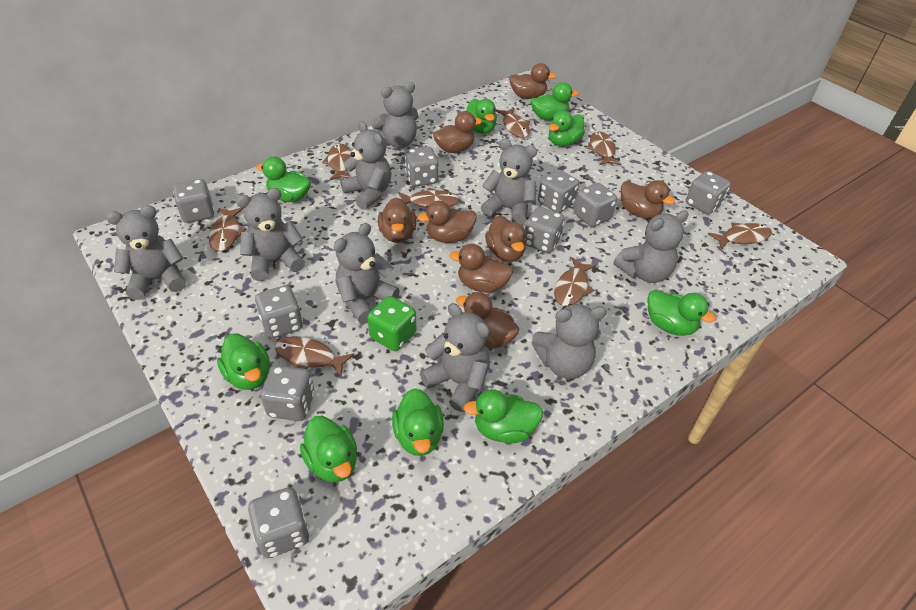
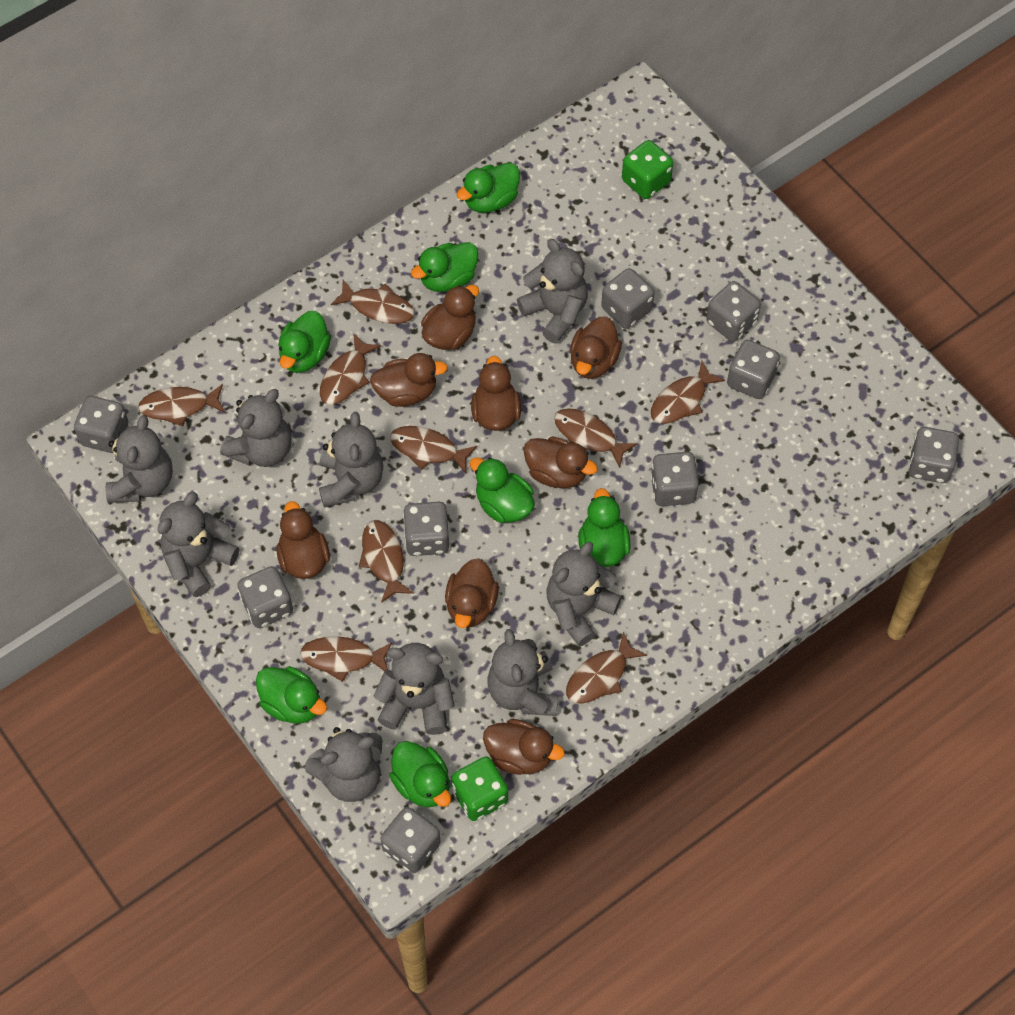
brown fish: 8 -> 9
green dice: 1 -> 2
green duck: 9 -> 7

